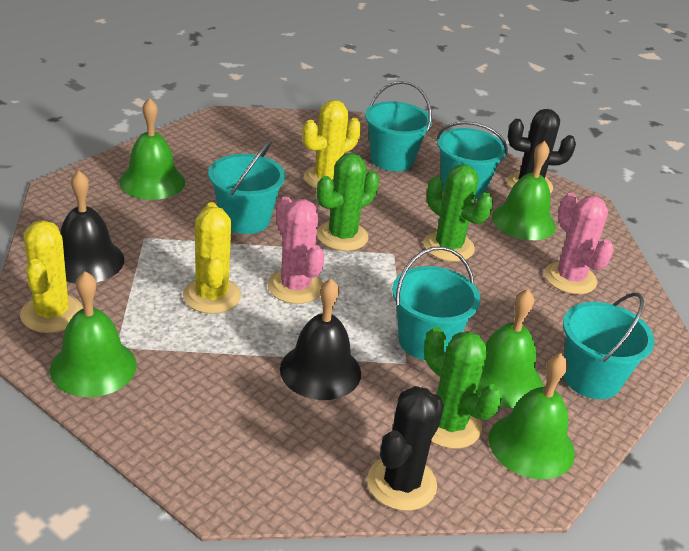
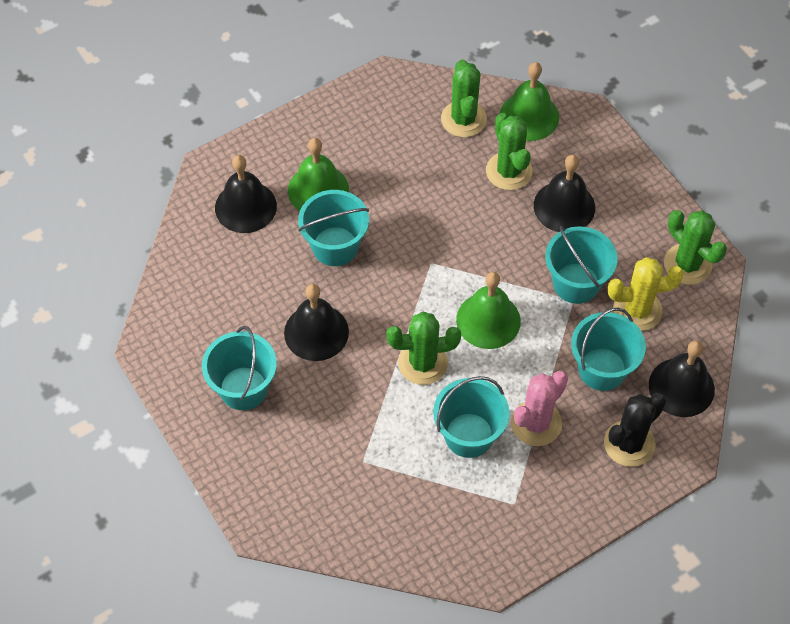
black bell: 2 -> 4
black cactus: 2 -> 1
green bell: 5 -> 3
green cactus: 3 -> 4
pink cactus: 2 -> 1
yellow cactus: 3 -> 1

